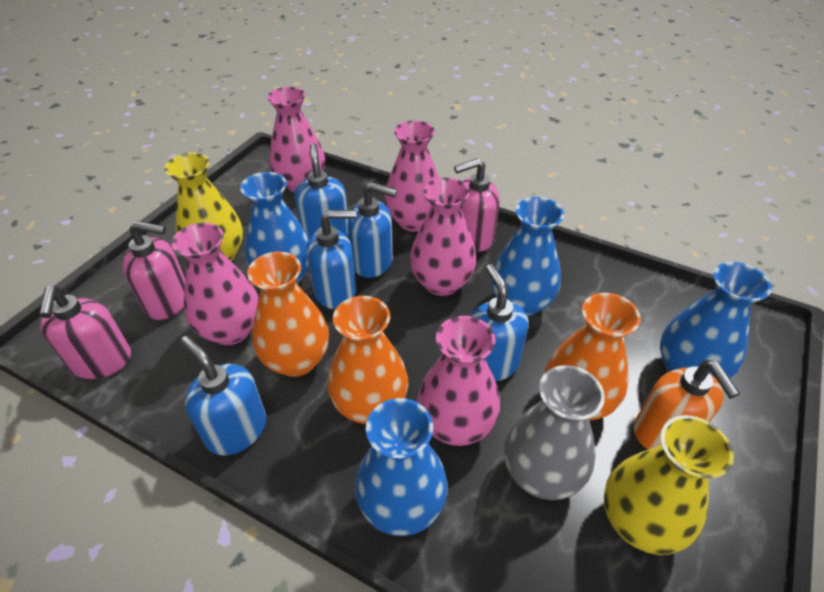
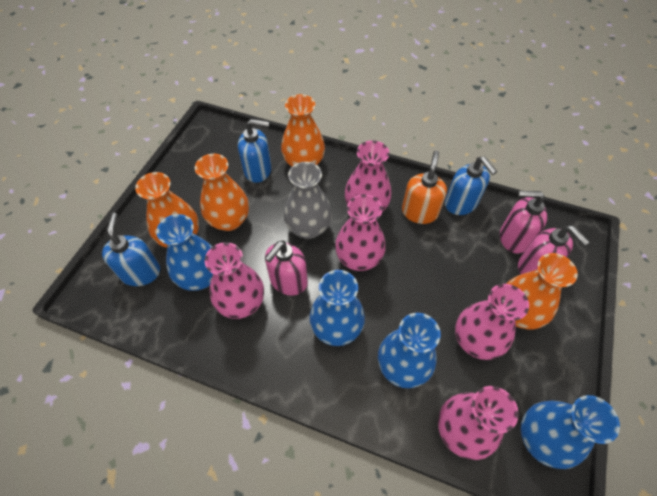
blue soap dispenser: 5 -> 3
orange vase: 3 -> 4
yellow vase: 2 -> 0

